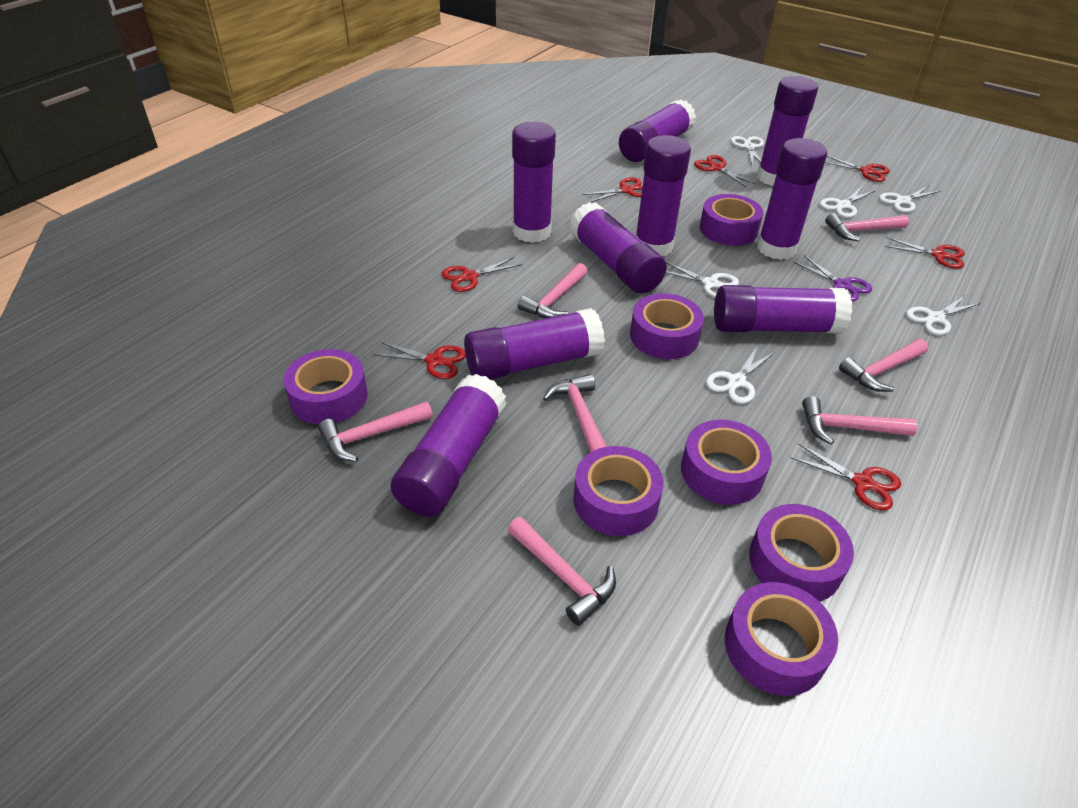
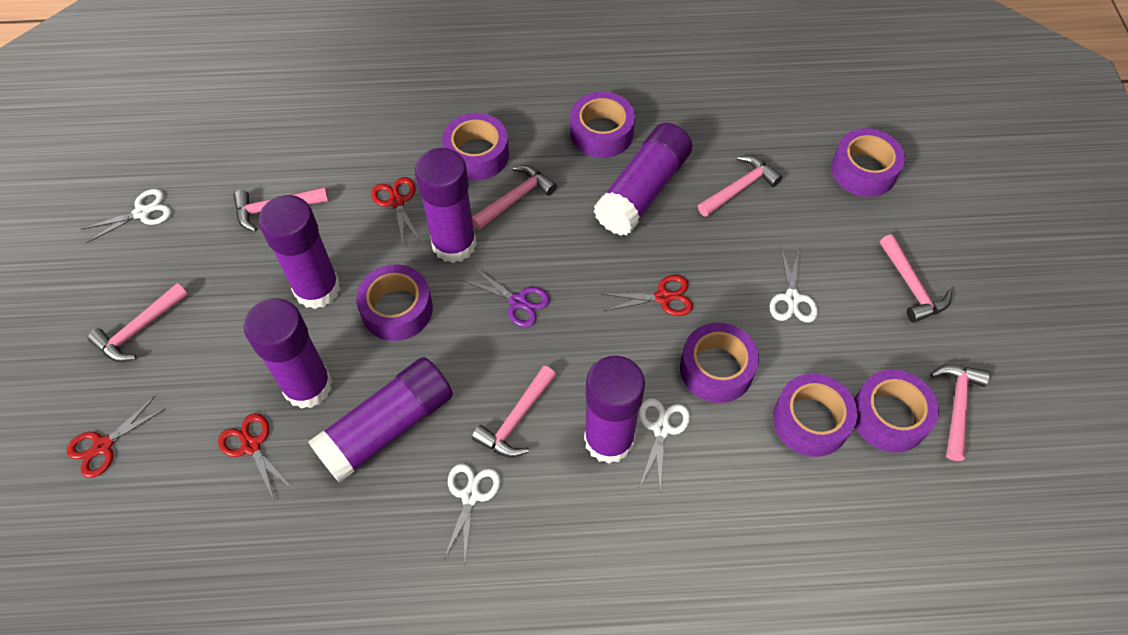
purple glue stick: 9 -> 6
red scissors: 7 -> 4
white scissors: 6 -> 4

